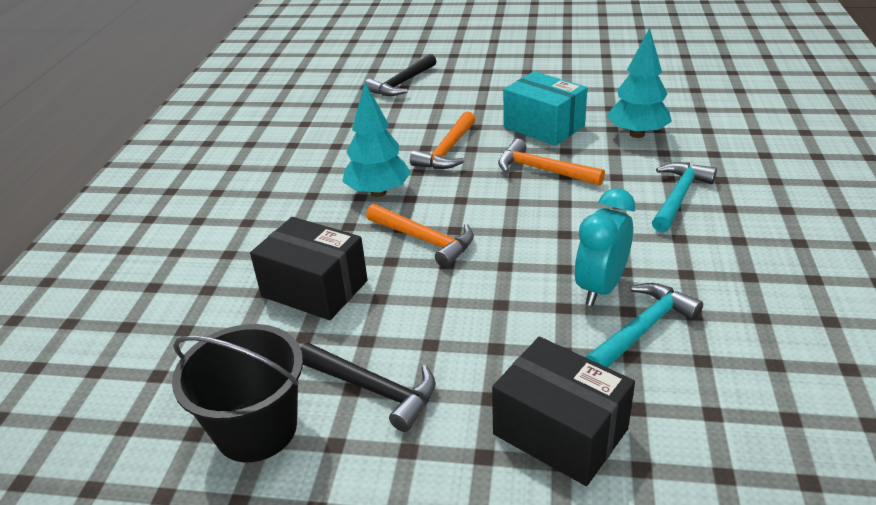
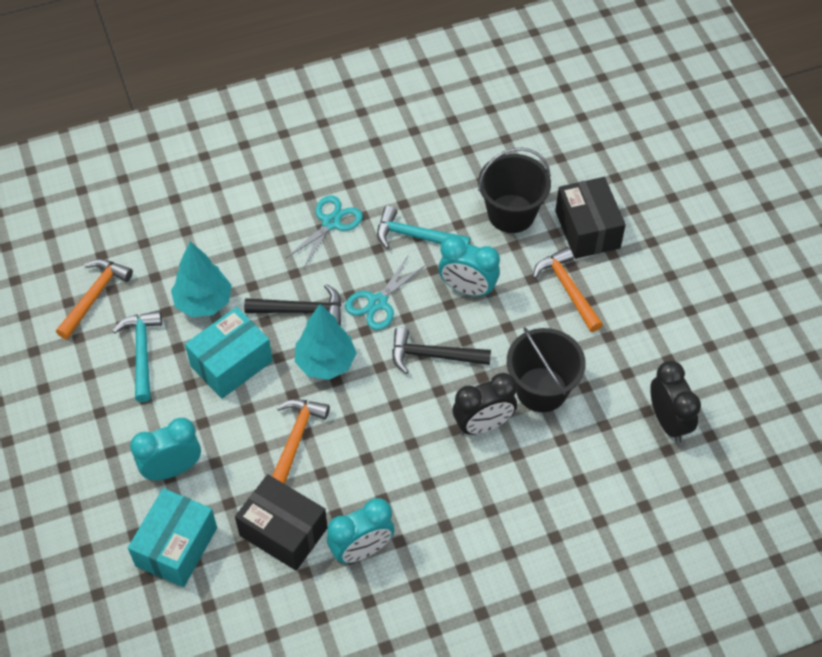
black bucket: 1 -> 2
black clock: 0 -> 2
turquoise box: 1 -> 2
turquoise clock: 1 -> 3
turquoise scissors: 0 -> 2

